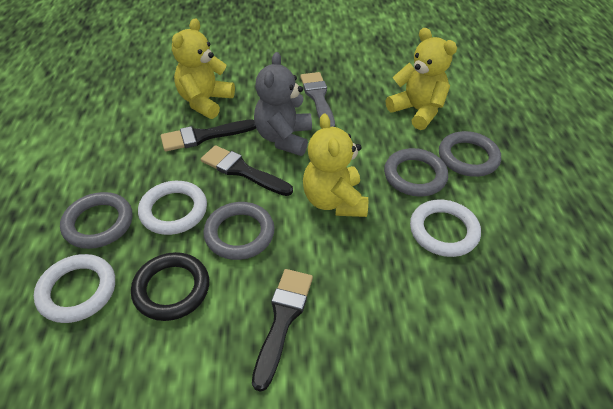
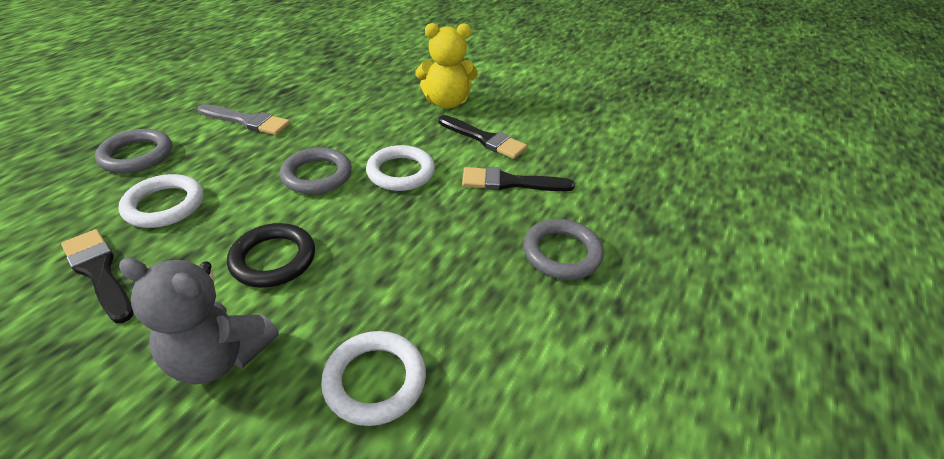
grey ring: 4 -> 3
yellow teddy bear: 3 -> 1

